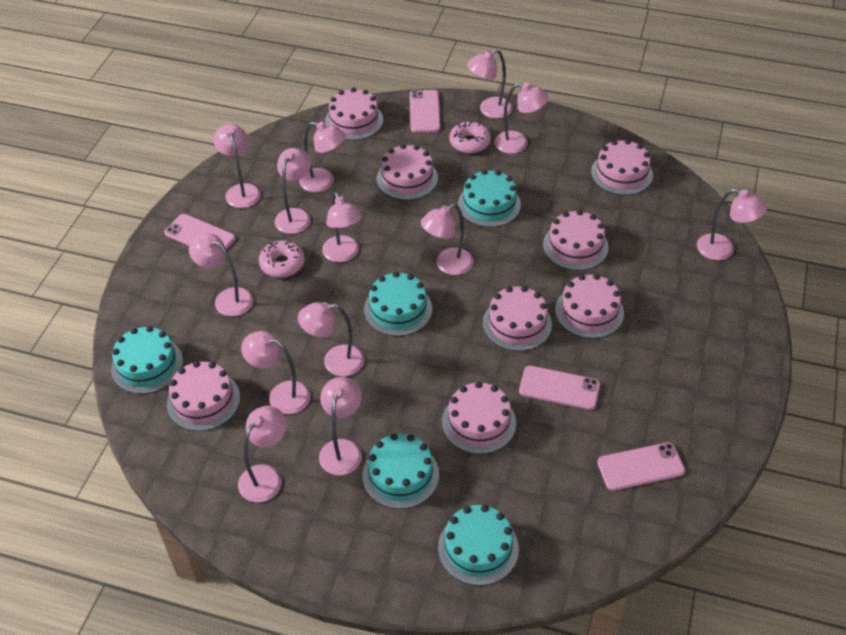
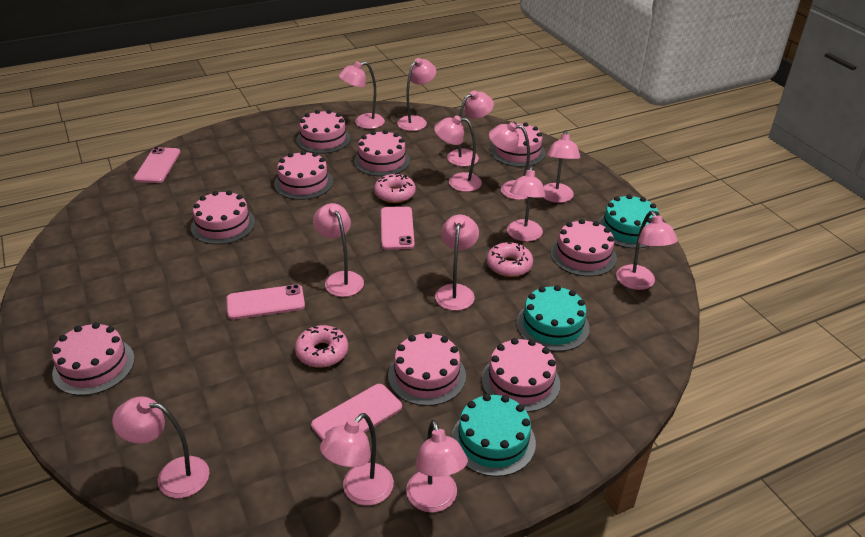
pink cake: 8 -> 9
pink donut: 2 -> 3
turquoise cake: 5 -> 3

